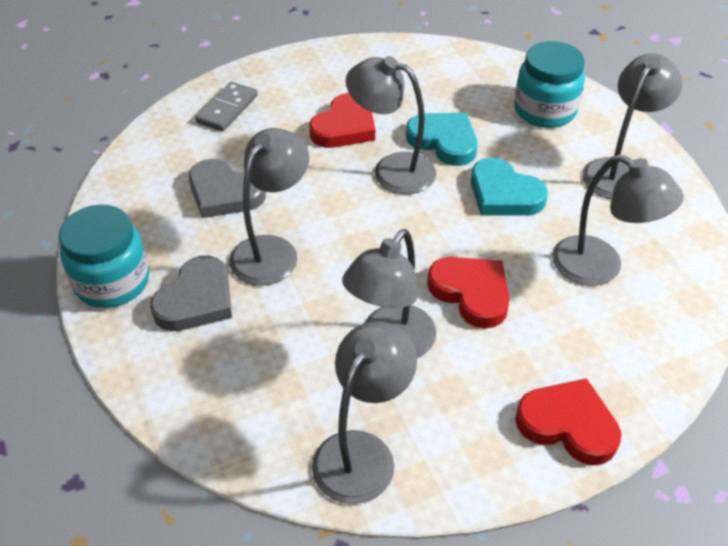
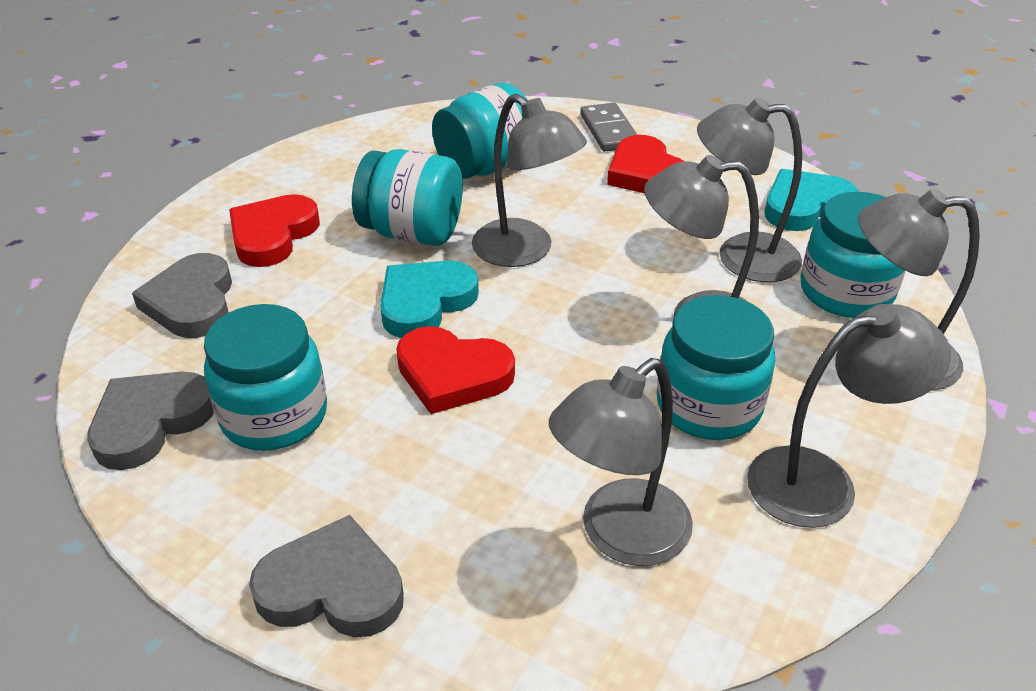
grey heart: 2 -> 3
turquoise jar: 2 -> 5

